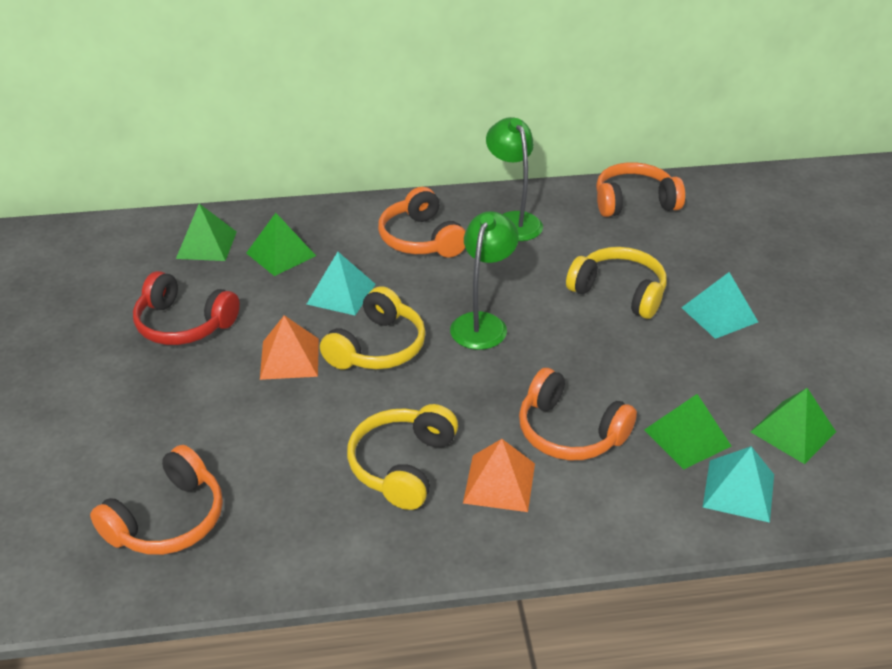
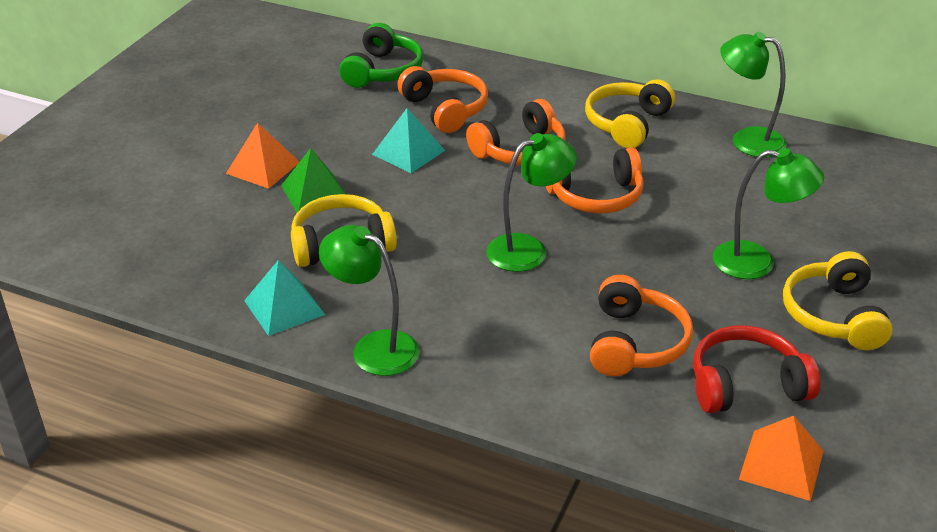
green headphones: 0 -> 1
green lamp: 2 -> 4
green pyramid: 4 -> 1
turquoise pyramid: 3 -> 2

